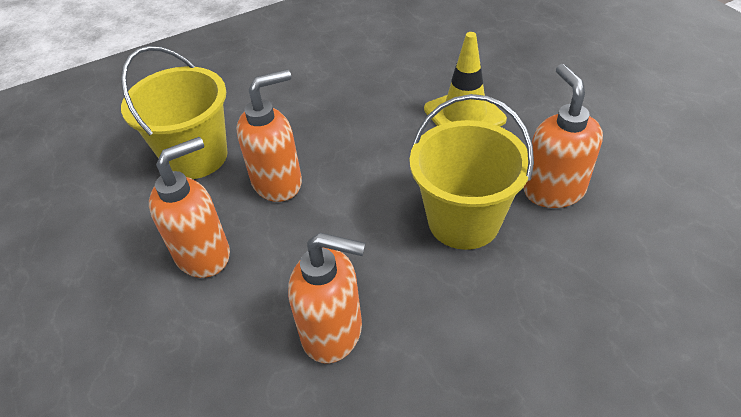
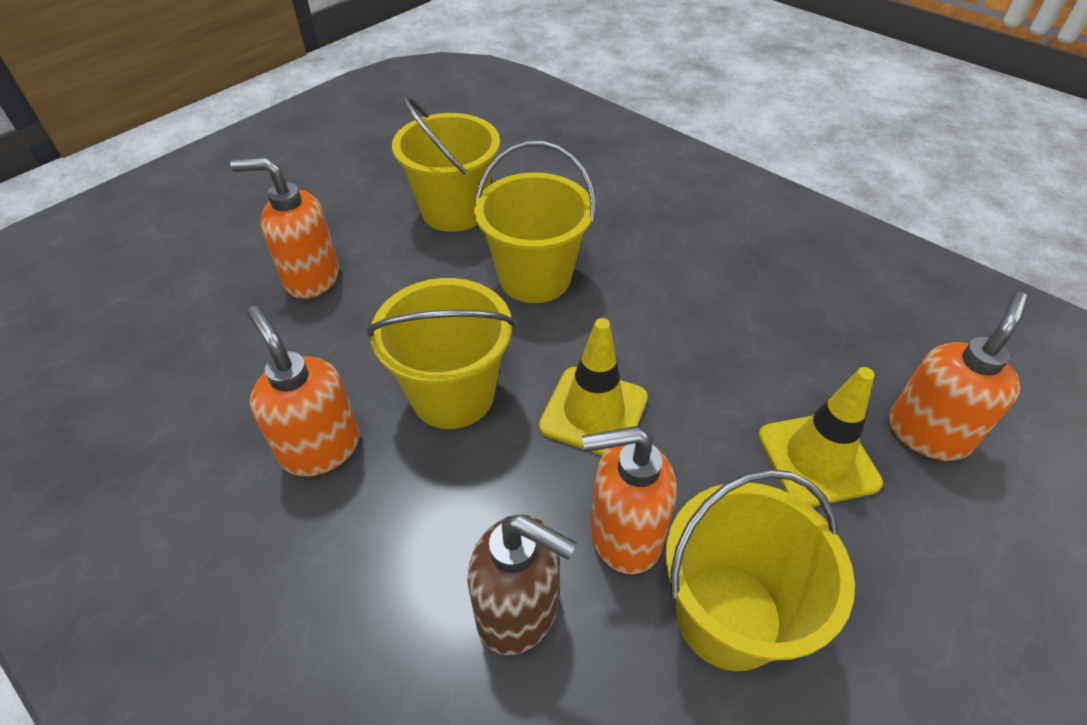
brown soap dispenser: 0 -> 1
yellow bucket: 2 -> 4
yellow traffic cone: 1 -> 2

